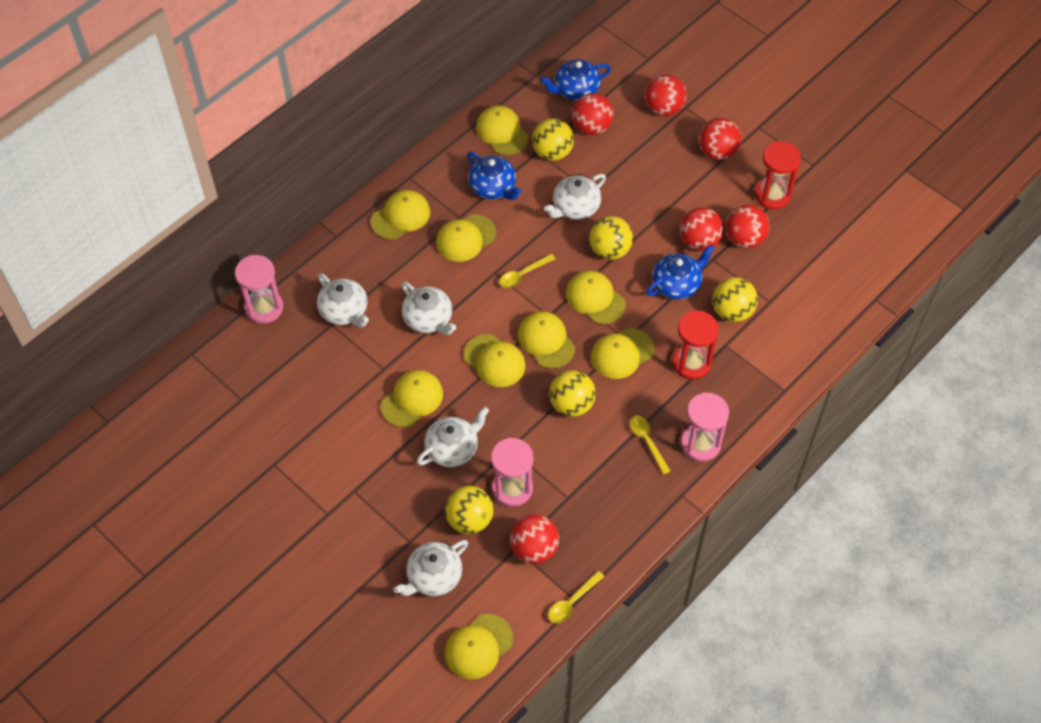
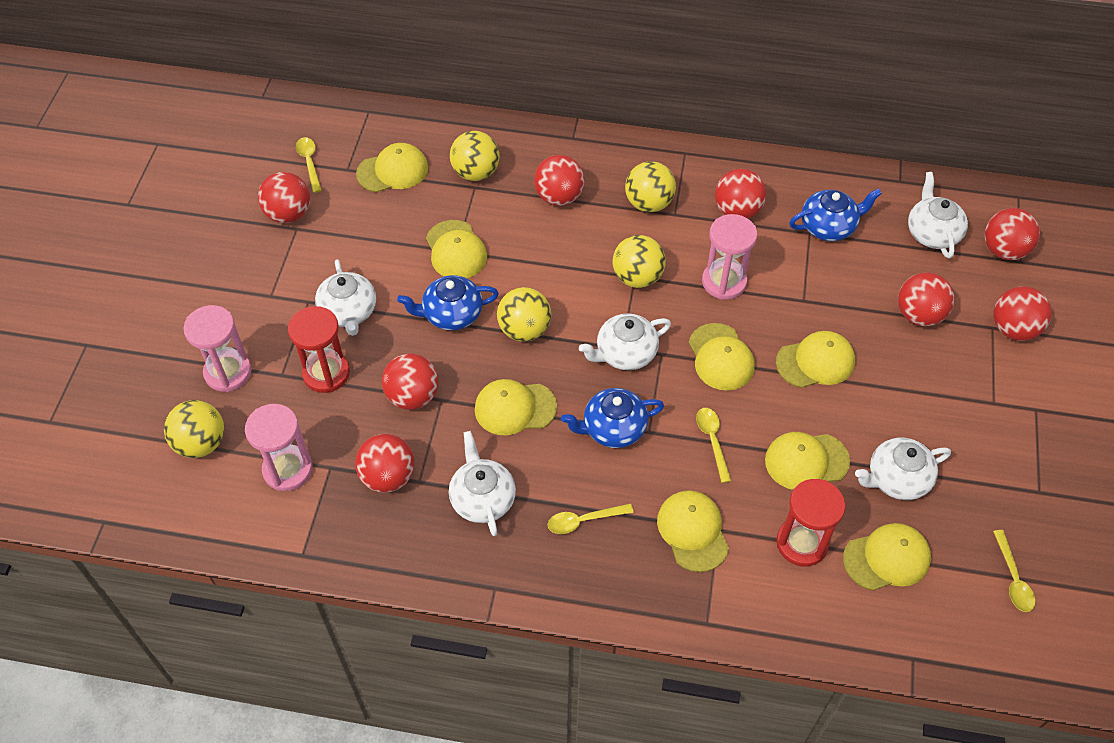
red ball: 6 -> 8
yellow cap: 9 -> 8
yellow spoon: 3 -> 4

